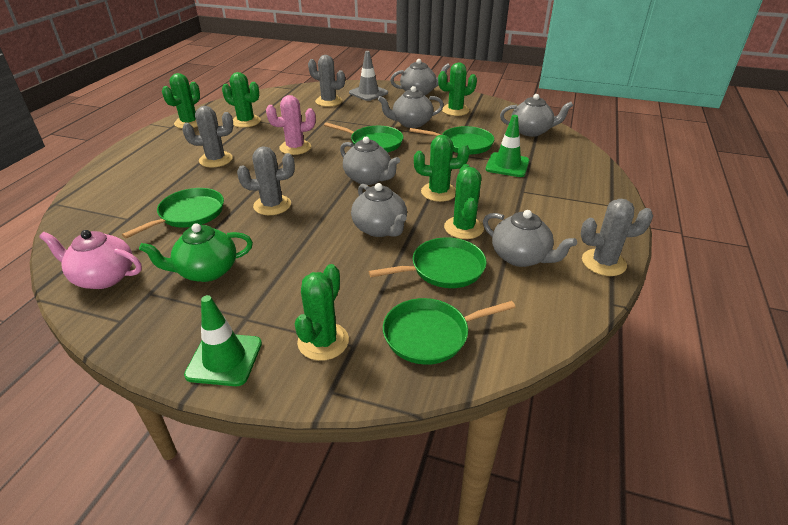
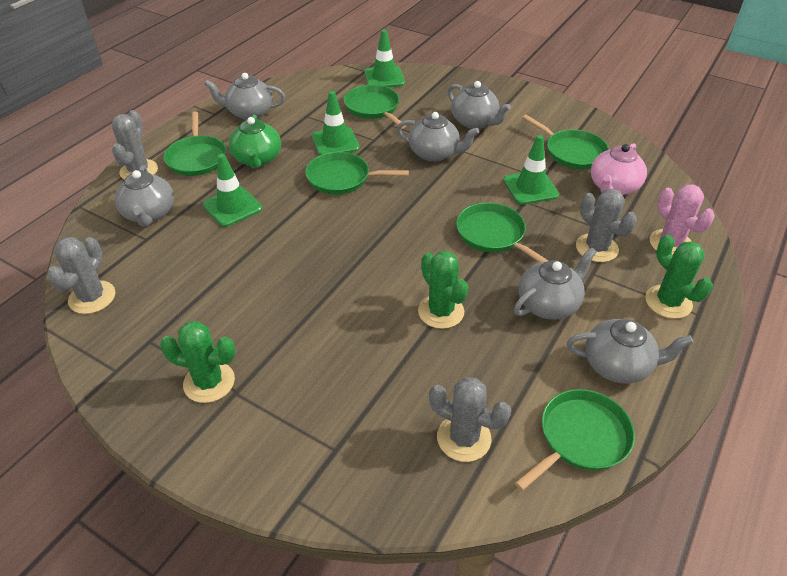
green cactus: 6 -> 3
green pan: 5 -> 6
green traffic cone: 2 -> 4
grey traffic cone: 1 -> 0

